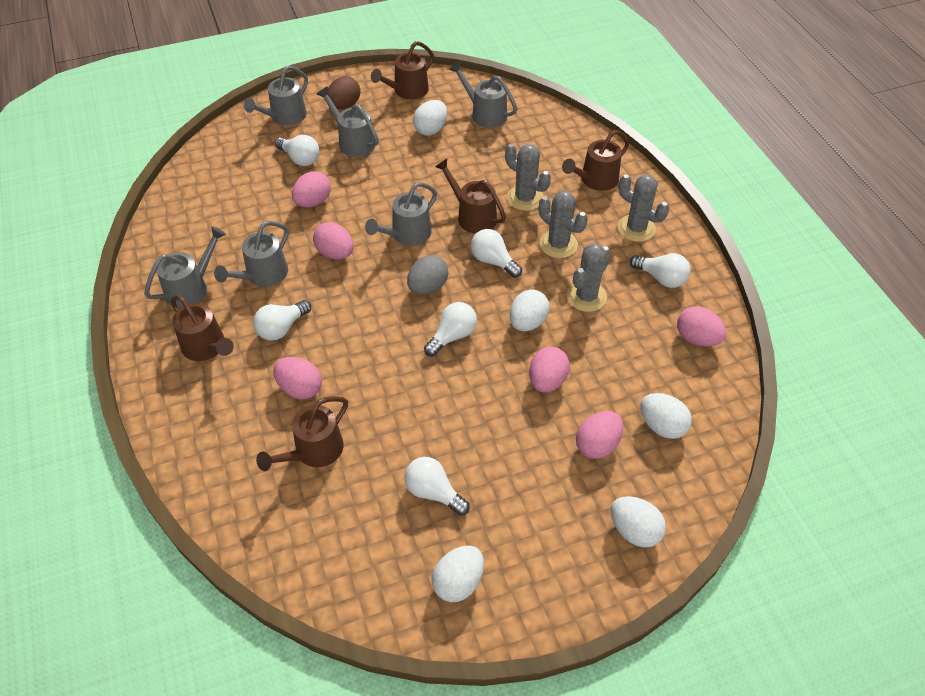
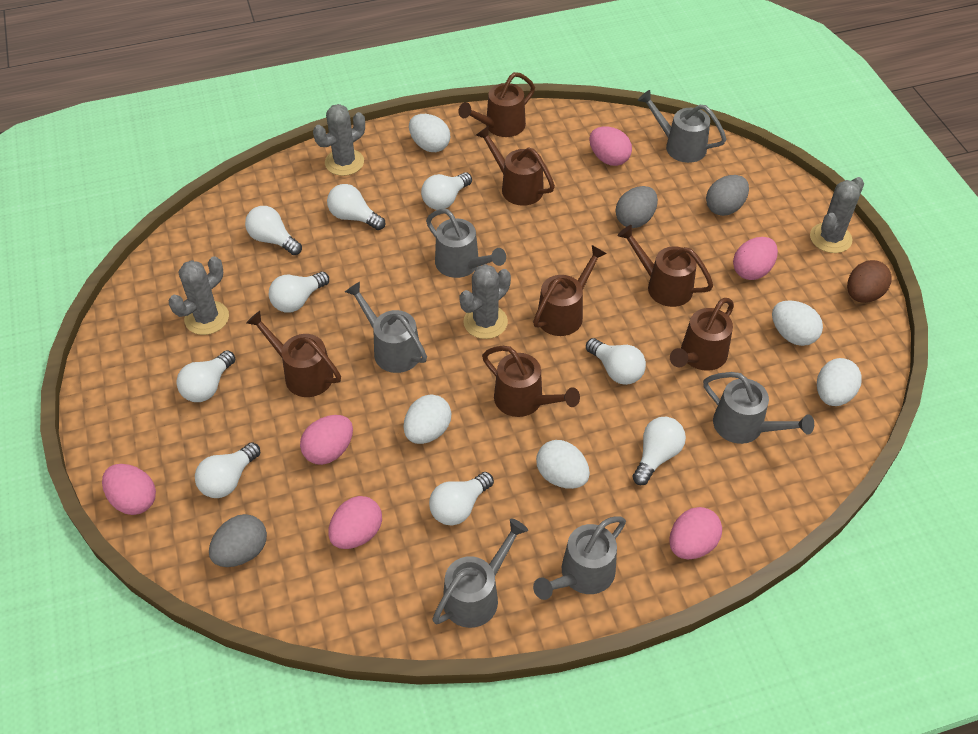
brown watering can: 5 -> 7
grey egg: 1 -> 3
white light bulb: 6 -> 9

